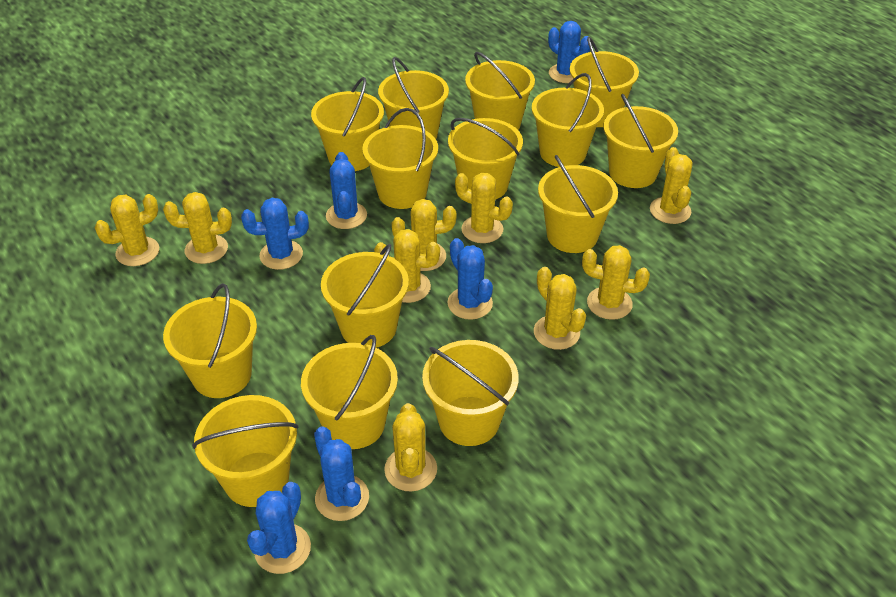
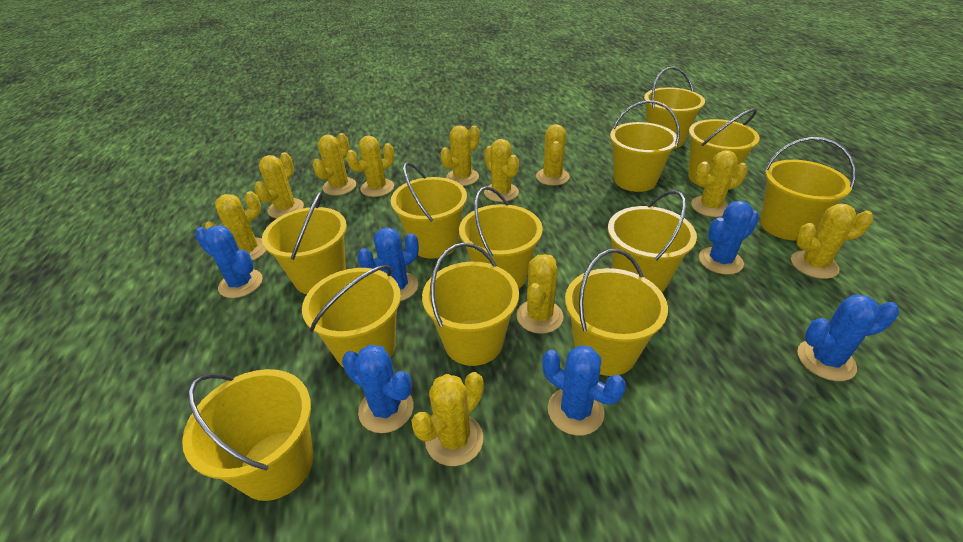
yellow bucket: 14 -> 12
yellow cactus: 9 -> 11

